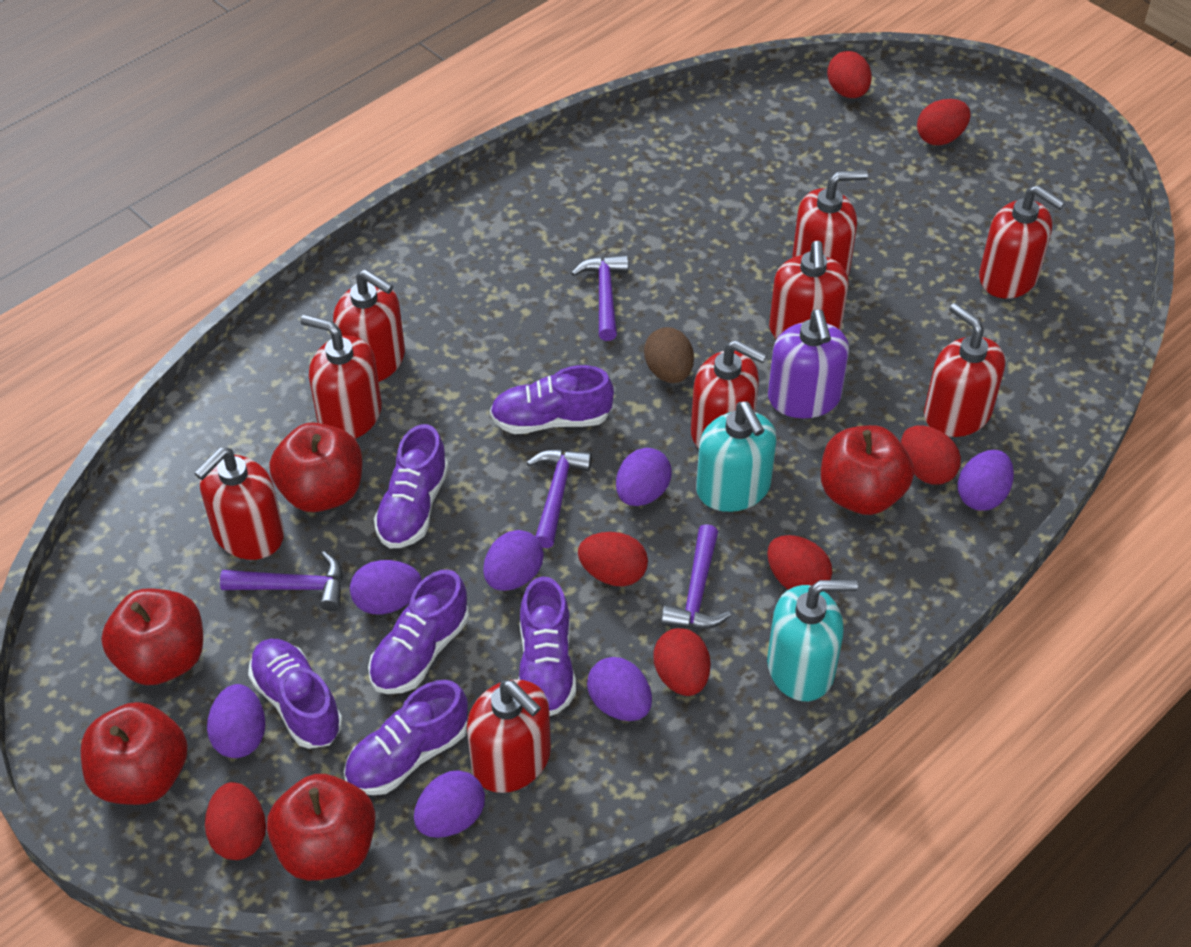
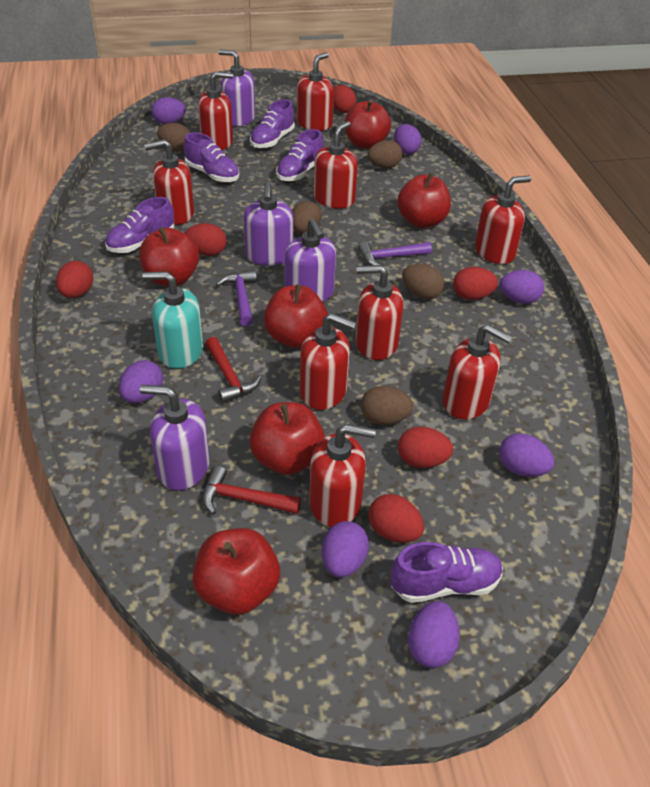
brown egg: 1 -> 5
purple hammer: 4 -> 2
purple shoe: 6 -> 5
purple soap dispenser: 1 -> 4
red apple: 5 -> 6
red egg: 7 -> 6
red hammer: 0 -> 2
turquoise soap dispenser: 2 -> 1

